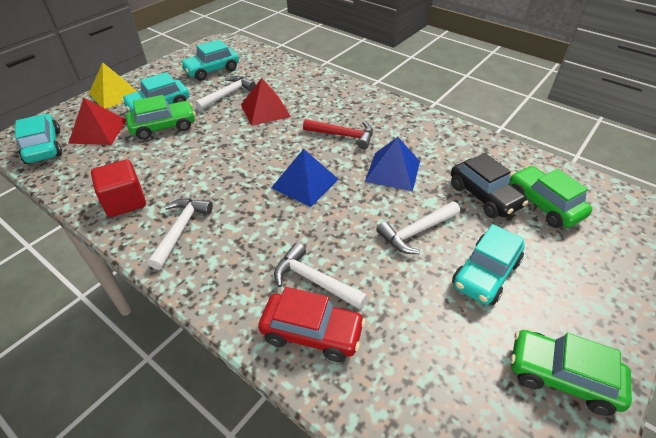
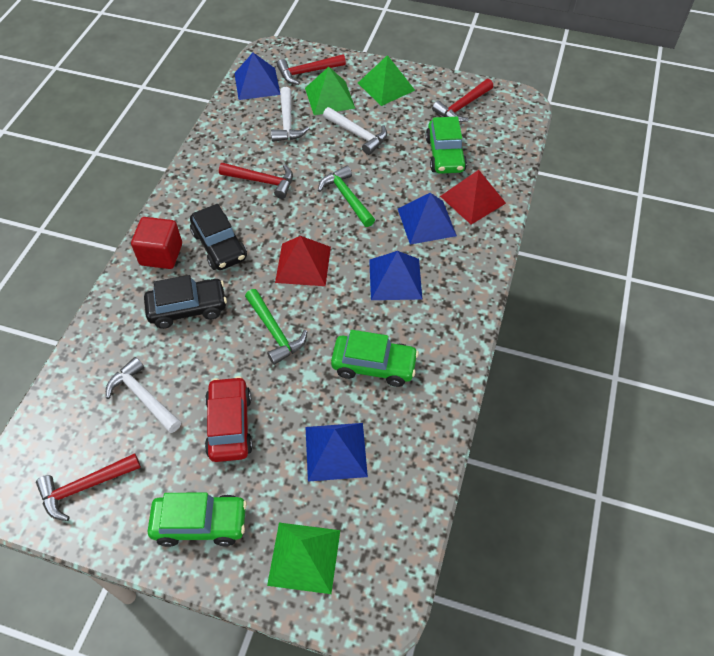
black car: 1 -> 2
blue pyramid: 2 -> 4
green hammer: 0 -> 2
green pyramid: 0 -> 3
red hammer: 1 -> 4
turquoise car: 4 -> 0
white hammer: 4 -> 3
yellow pyramid: 1 -> 0

